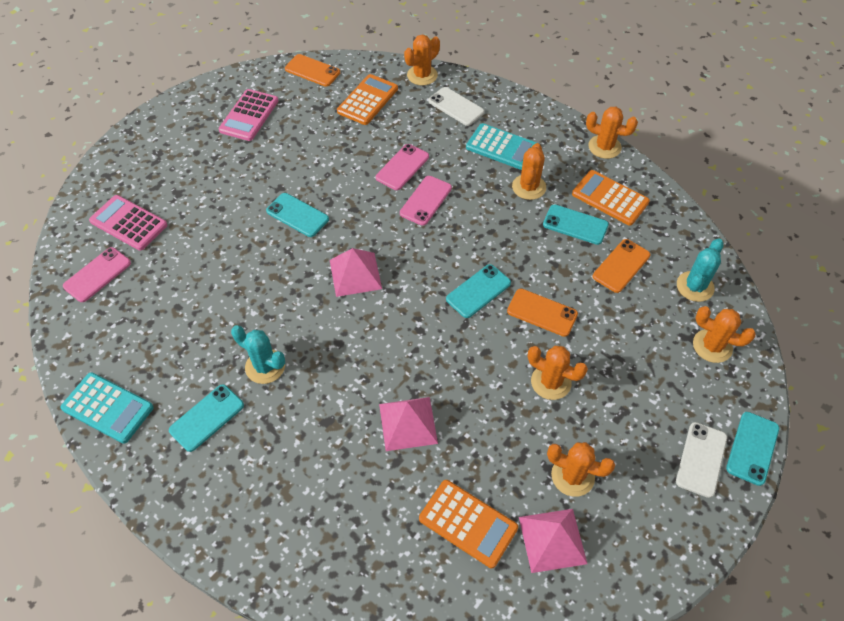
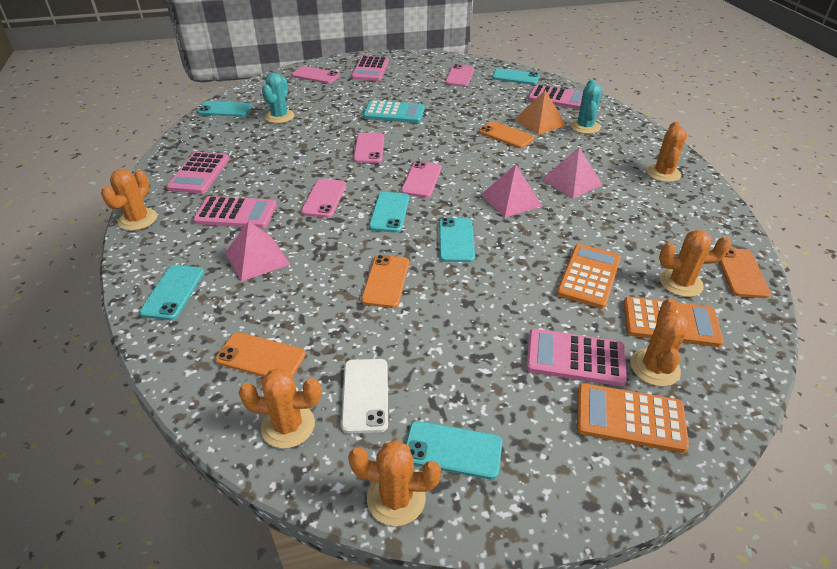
orange phone: 3 -> 4
orange pyramid: 0 -> 1
pink calculator: 2 -> 5
pink phone: 3 -> 5
turquoise calculator: 2 -> 1
turquoise phone: 5 -> 6
white phone: 2 -> 1

